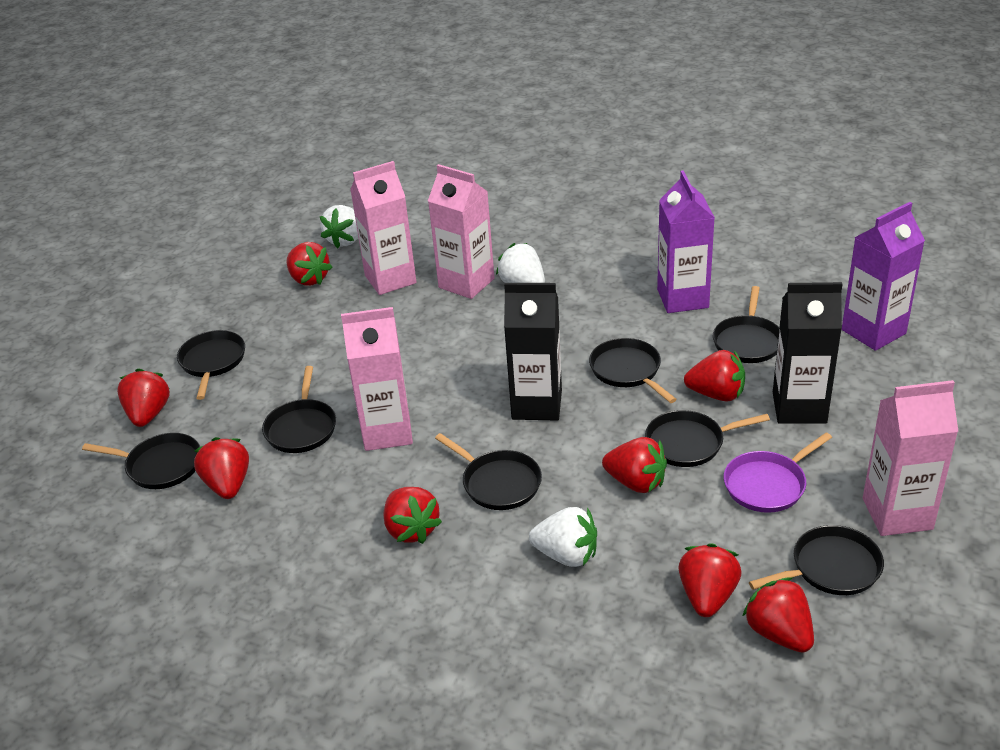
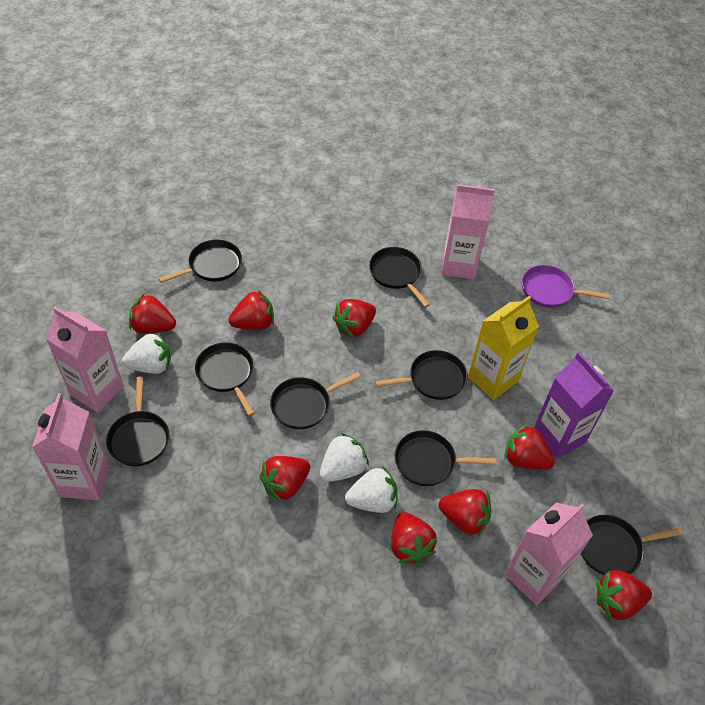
black carton: 2 -> 0
purple carton: 2 -> 1
yellow carton: 0 -> 1

